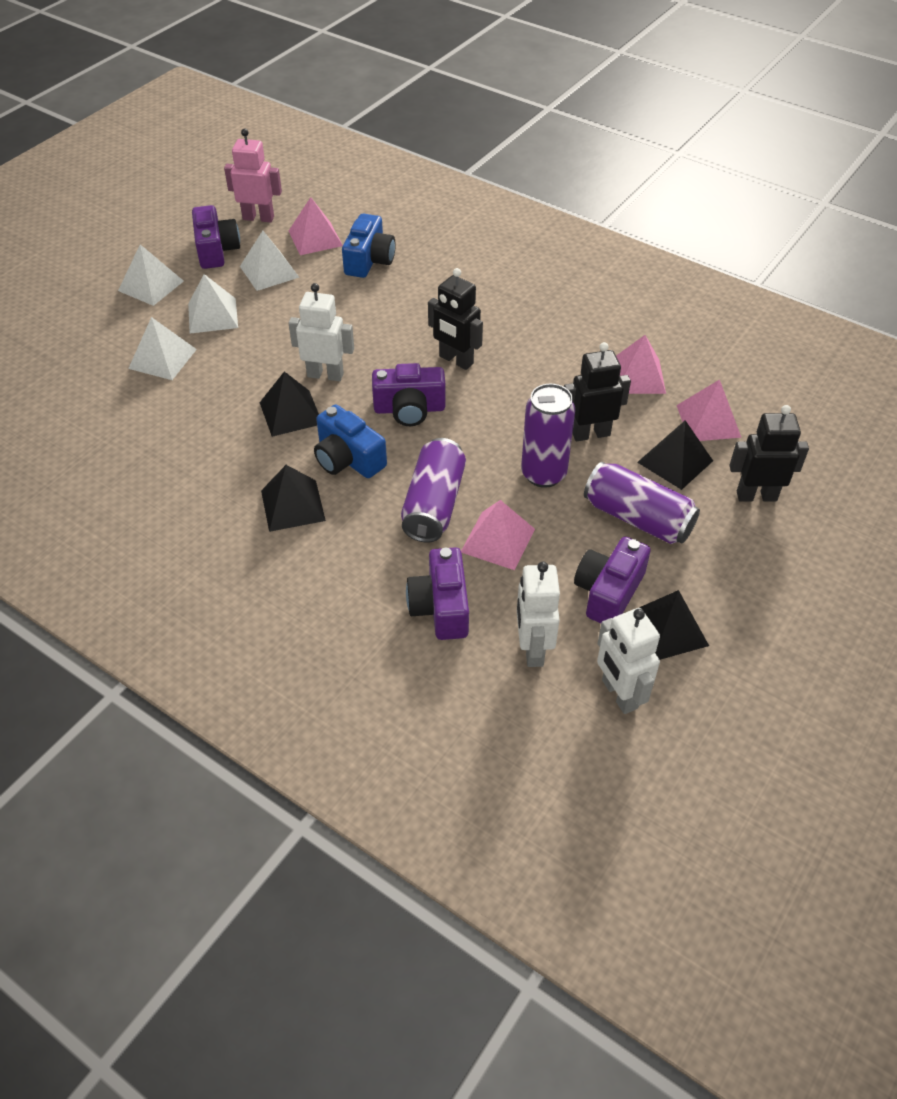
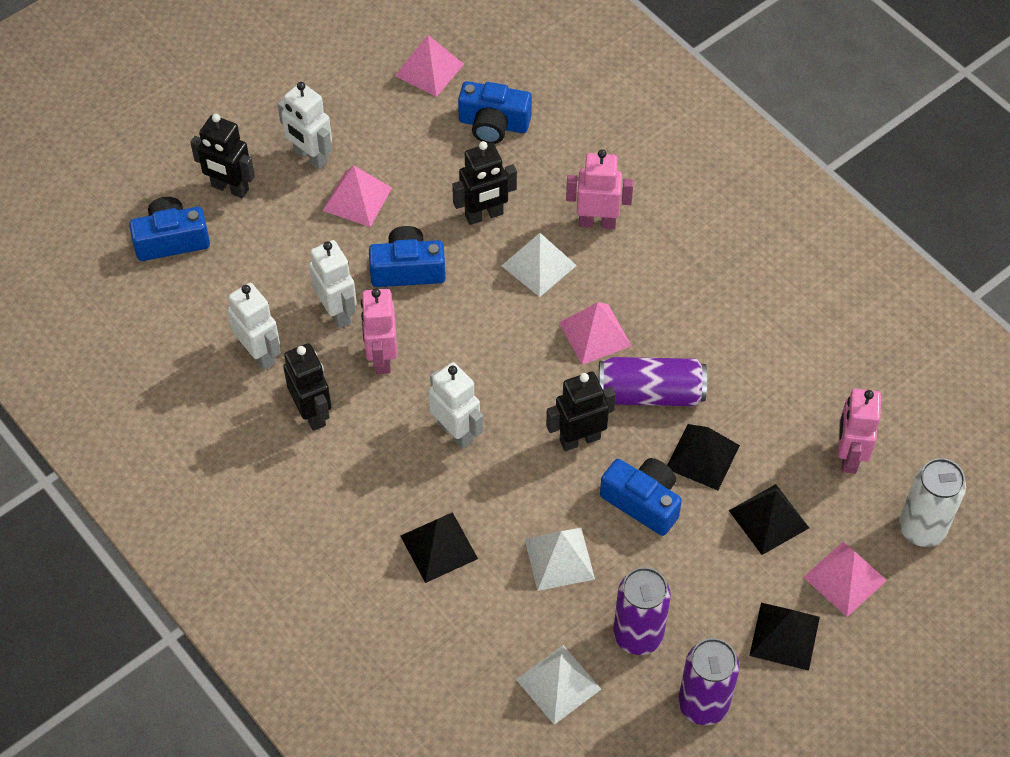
black robot: 3 -> 4
blue camera: 2 -> 4
pink robot: 1 -> 3
purple camera: 4 -> 0
white can: 0 -> 1
white pyramid: 4 -> 3
white robot: 3 -> 4

